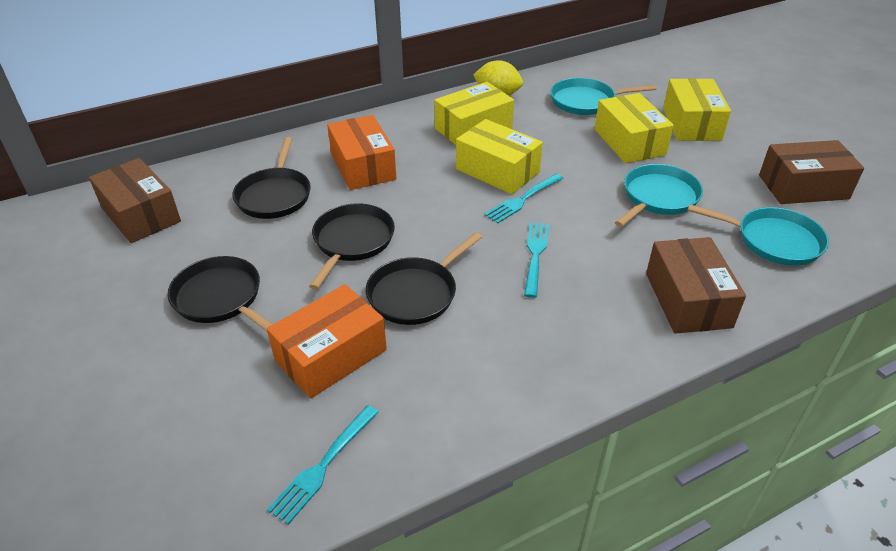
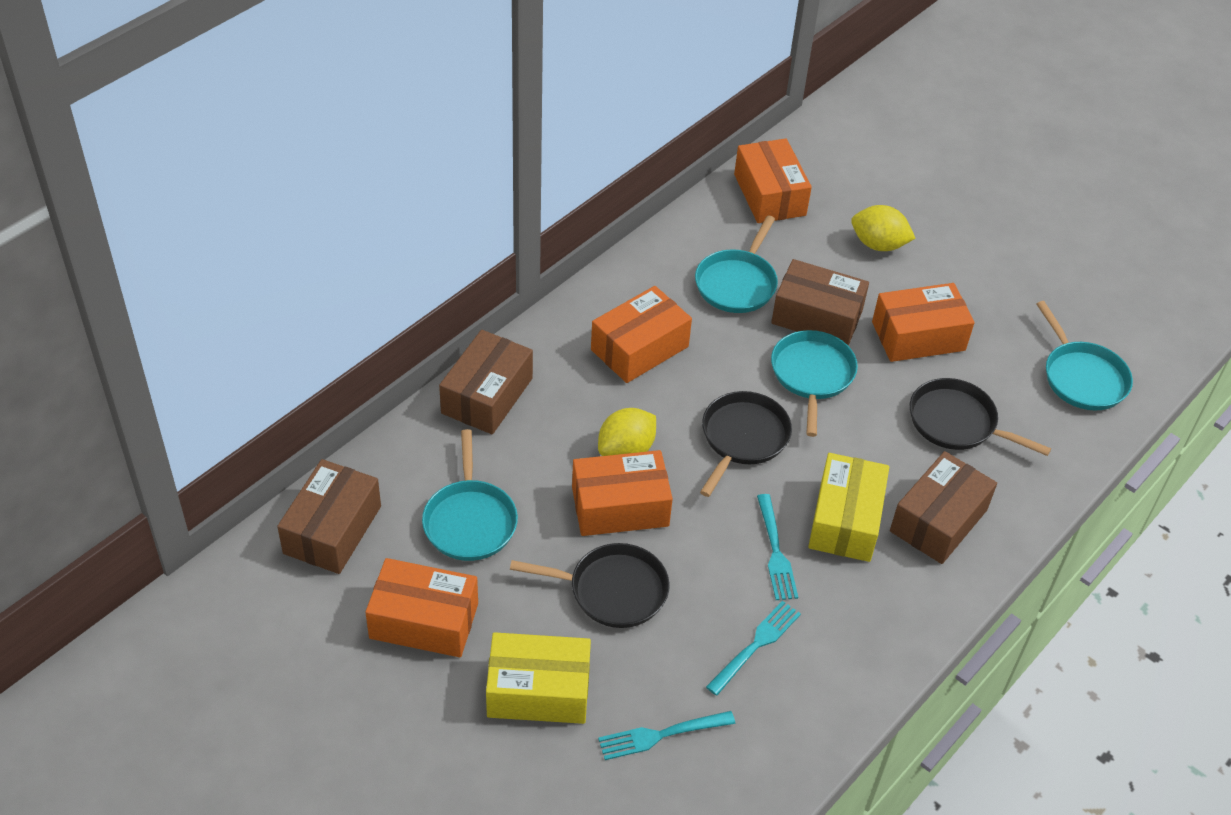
black pan: 4 -> 3
brown box: 3 -> 4
orange box: 2 -> 5
turquoise pan: 3 -> 4
yellow box: 4 -> 2
yellow lemon: 1 -> 2

